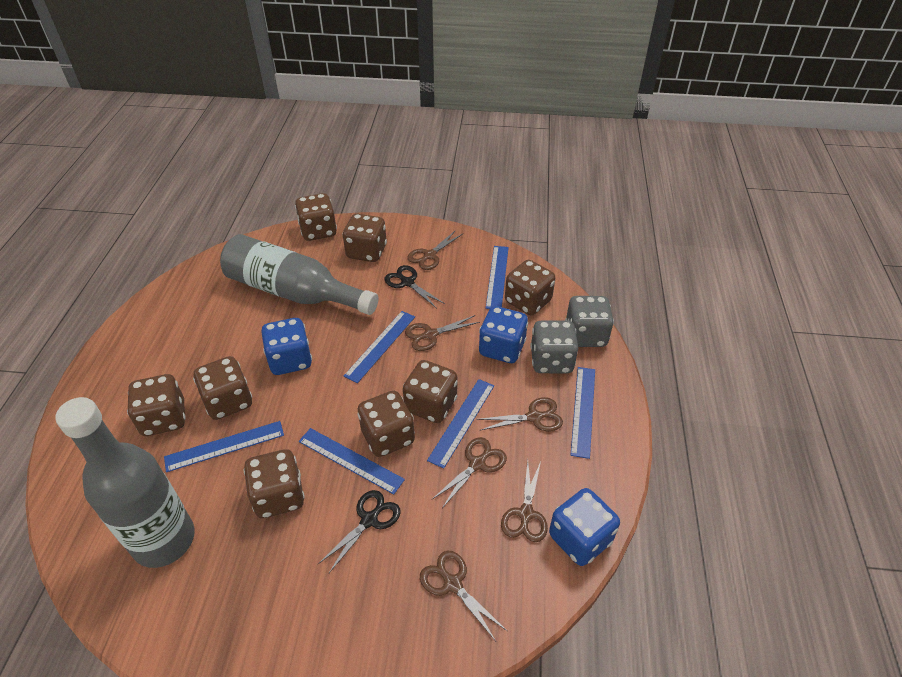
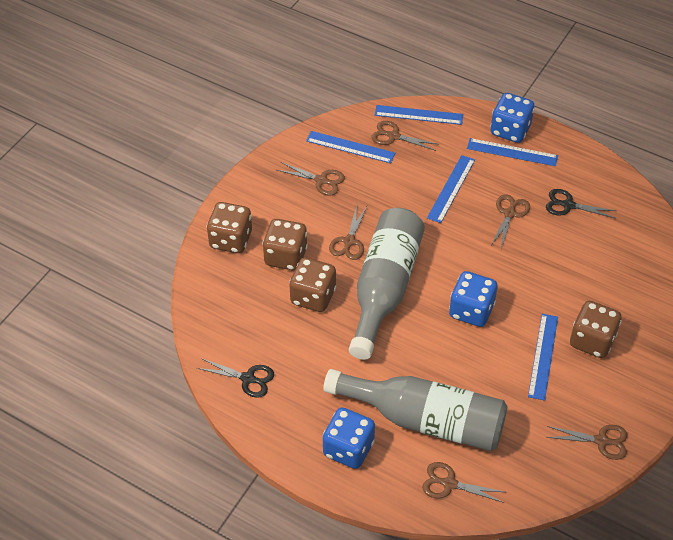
blue ruler: 6 -> 5
brown dice: 8 -> 4
grey dice: 2 -> 0

